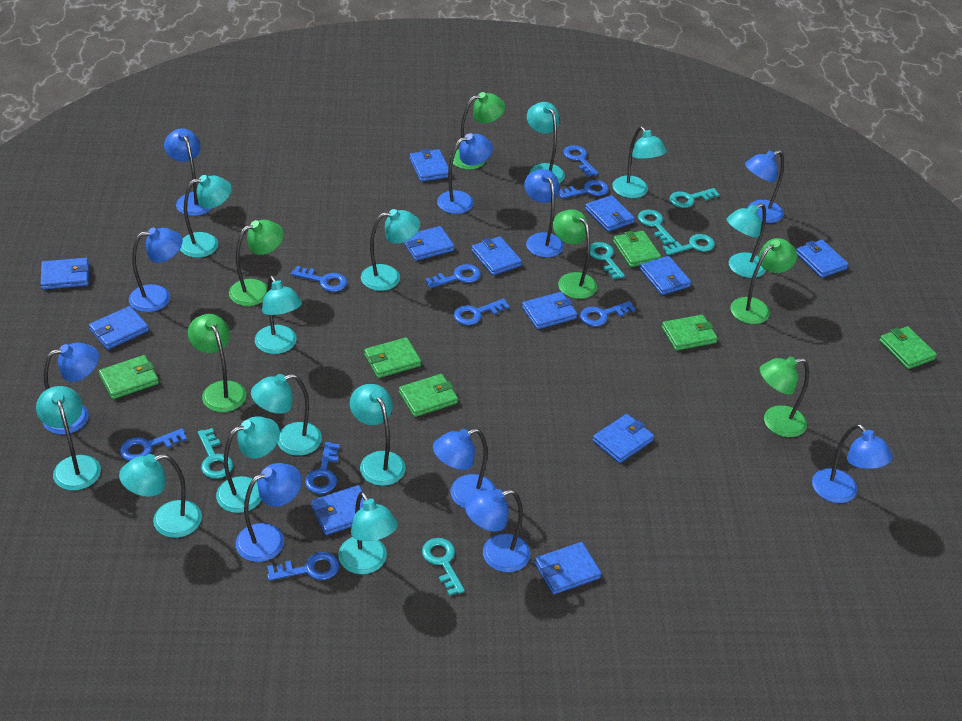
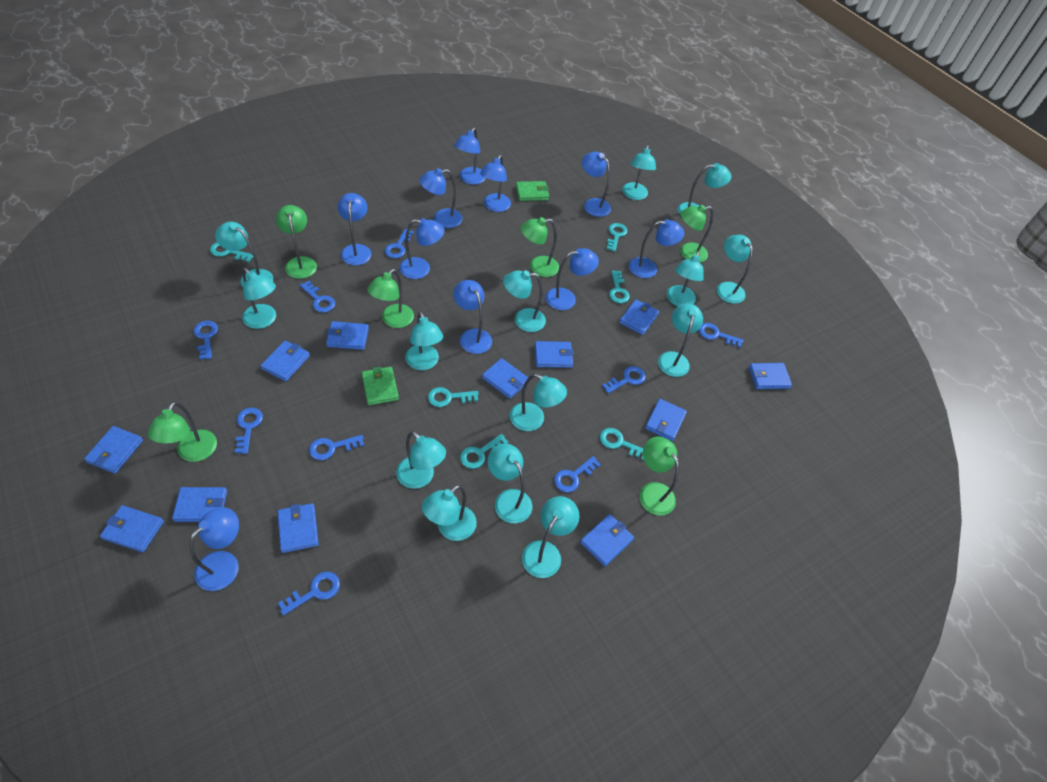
green wallet: 6 -> 2
turquoise lamp: 12 -> 14

